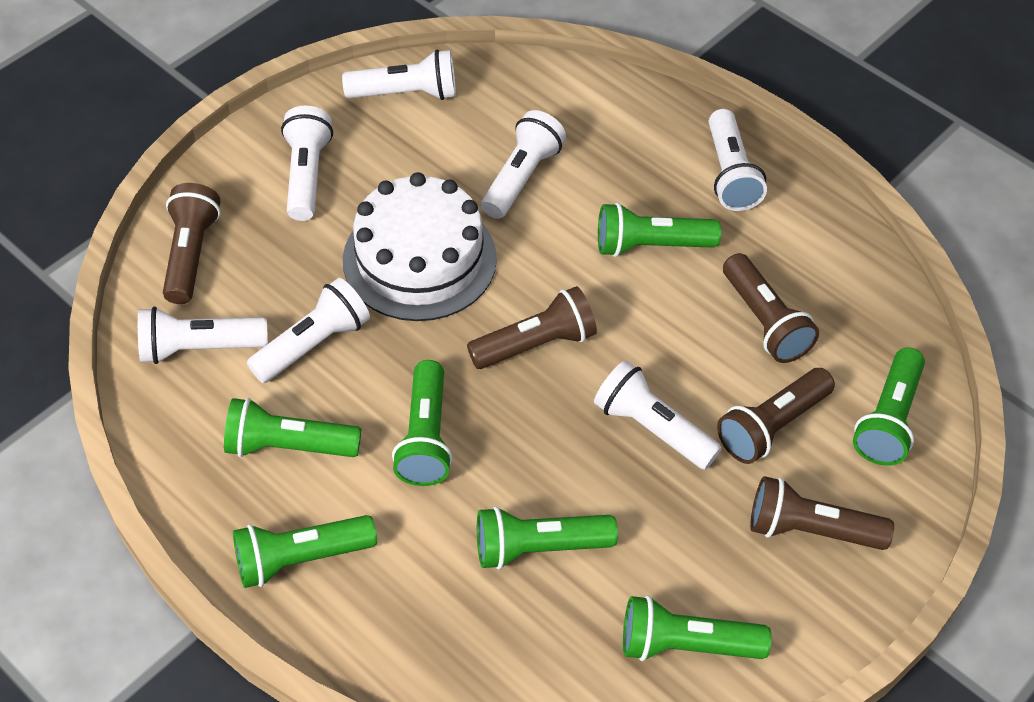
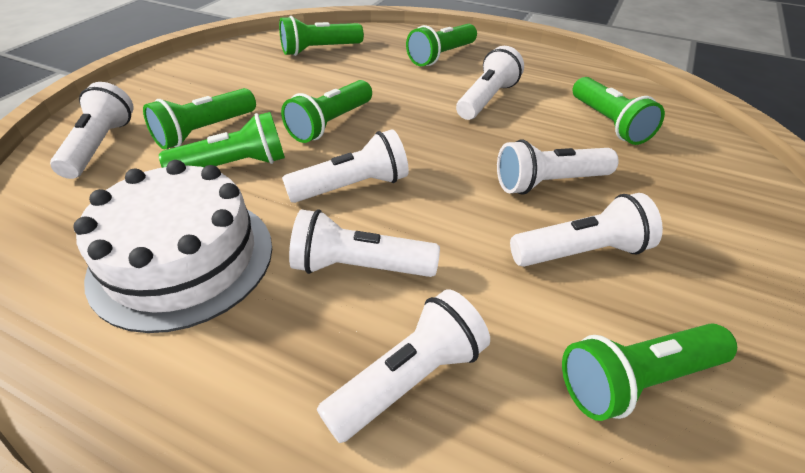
brown flashlight: 5 -> 0

